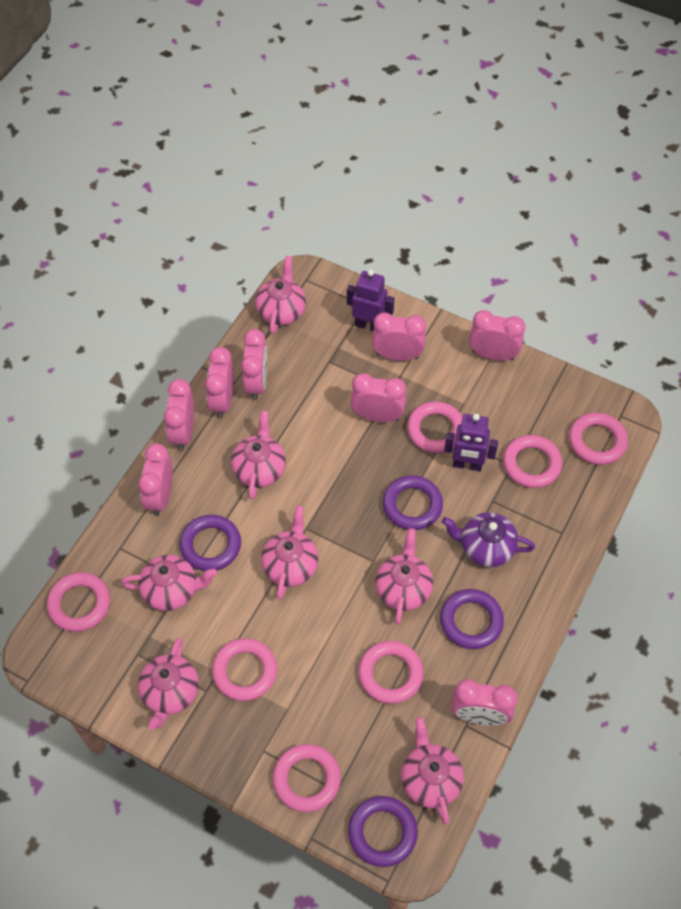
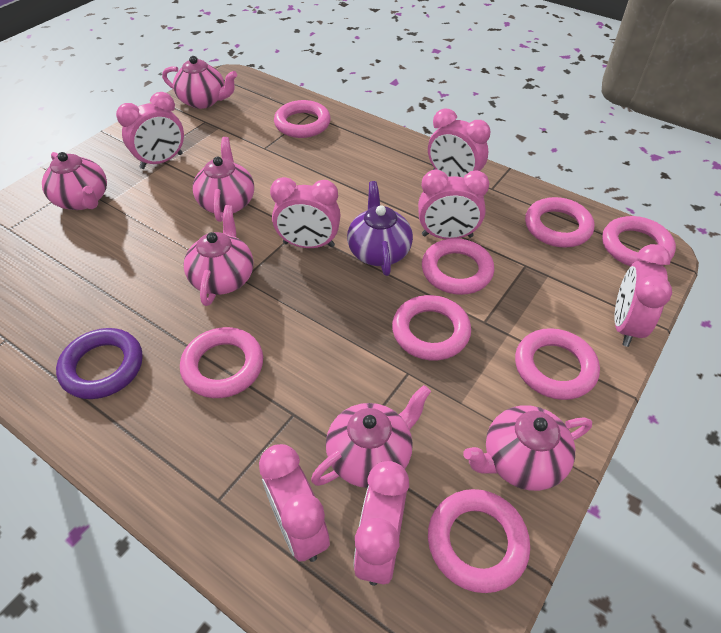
pink clock: 8 -> 7
pink ring: 7 -> 8
pink teapot: 7 -> 6
purple ring: 4 -> 1
purple robot: 2 -> 0

